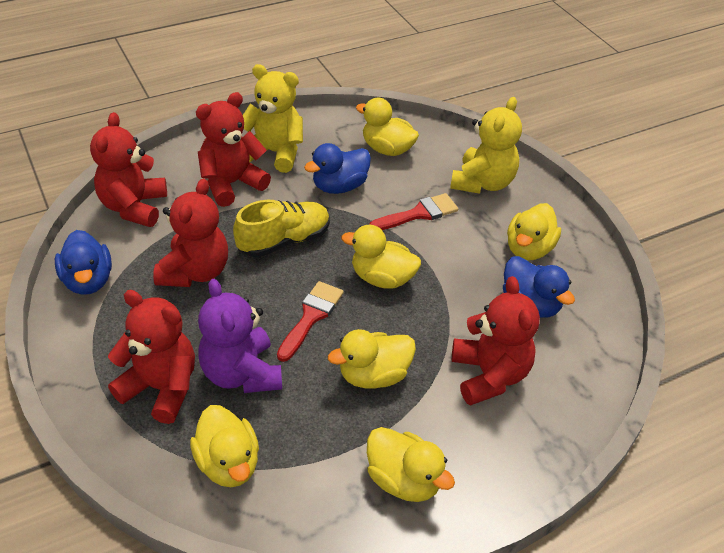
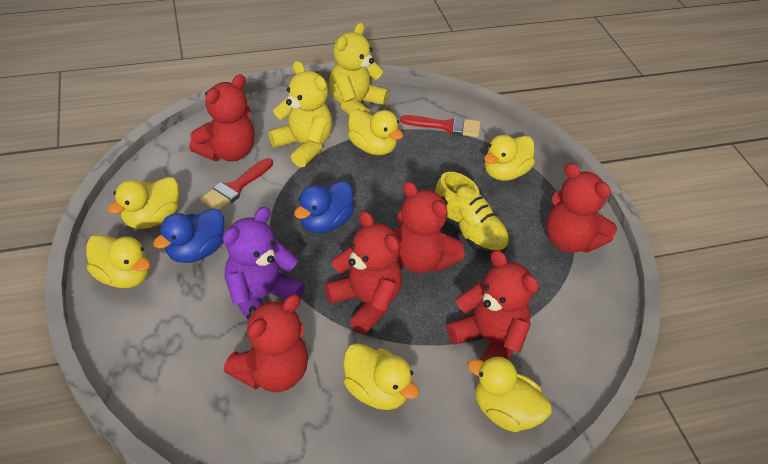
blue duck: 3 -> 2
red teddy bear: 5 -> 6

